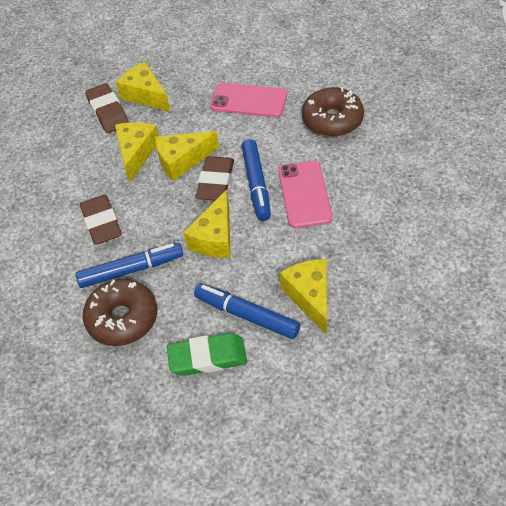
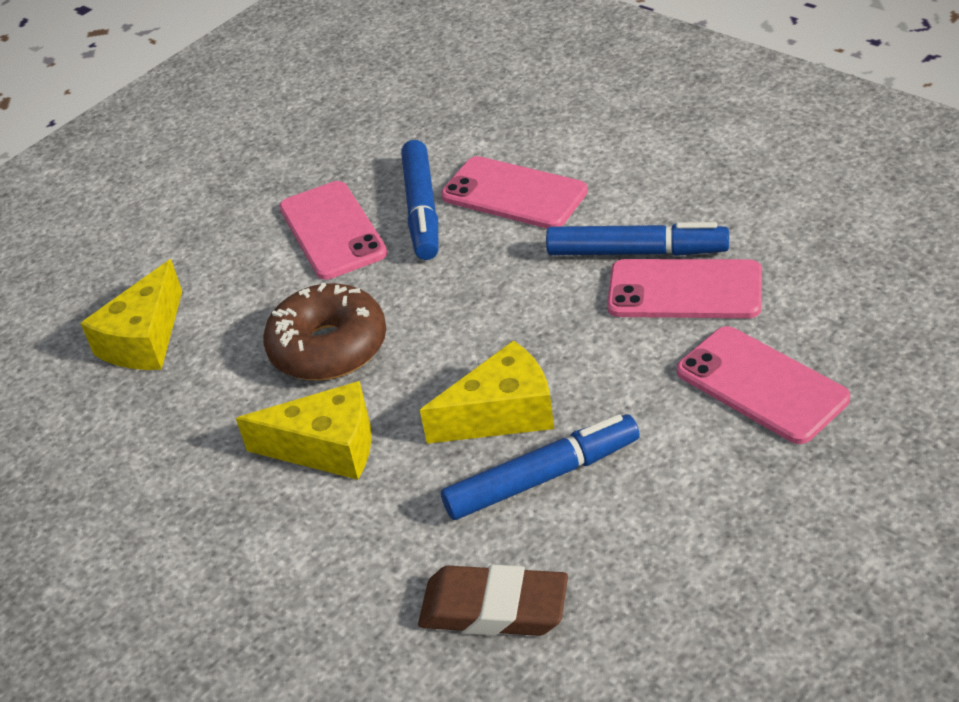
brown donut: 2 -> 1
brown eraser: 3 -> 1
green eraser: 1 -> 0
pink phone: 2 -> 4
yellow cheese: 5 -> 3

